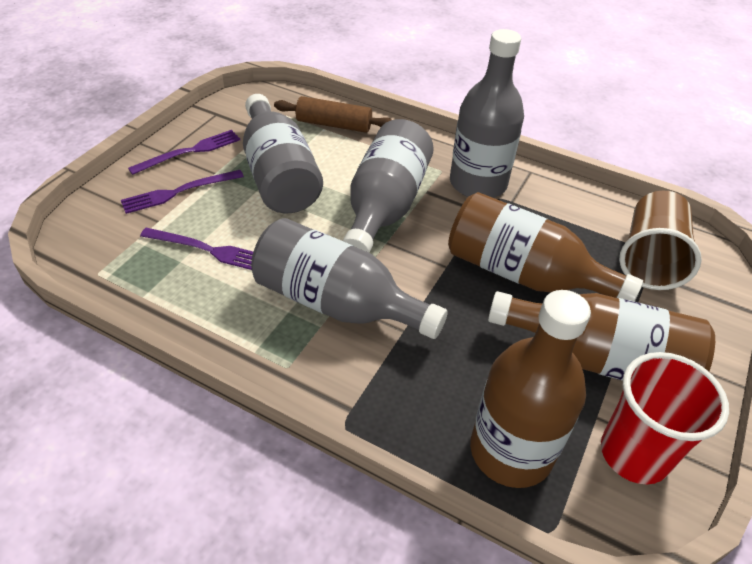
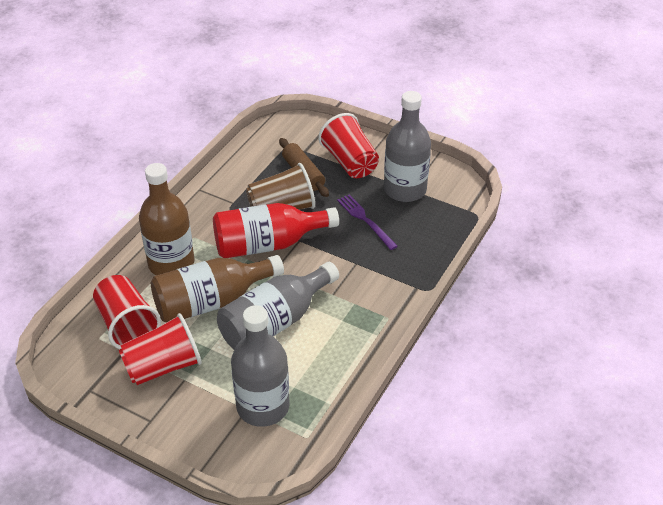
brown bottle: 3 -> 2
grey bottle: 4 -> 3
purple fork: 3 -> 1
red bottle: 0 -> 1
red cup: 1 -> 3

